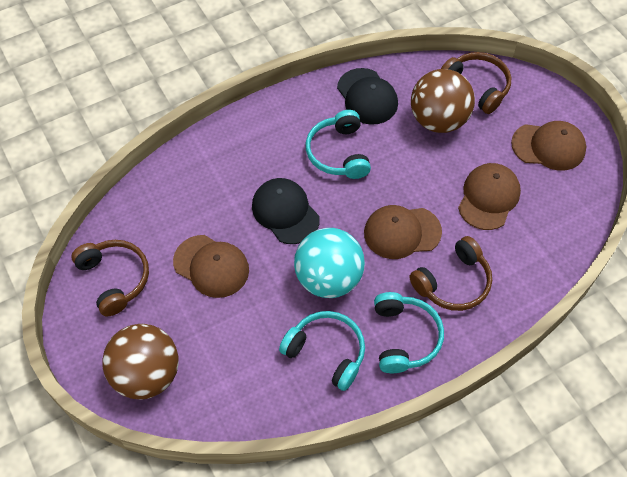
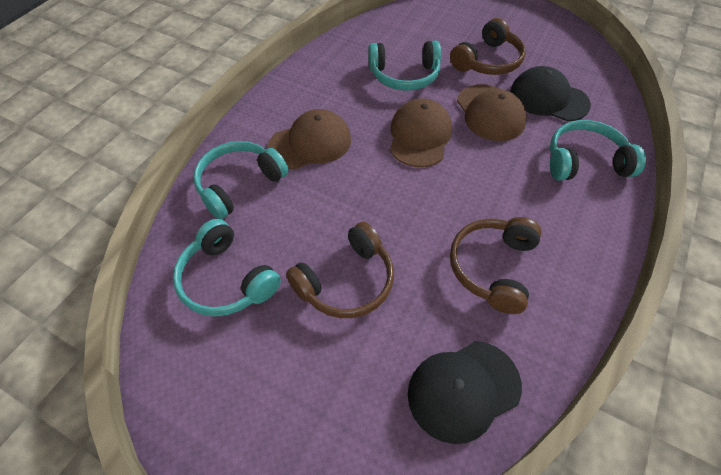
brown ball: 2 -> 0
brown cap: 4 -> 3
turquoise ball: 1 -> 0
turquoise headphones: 3 -> 4

